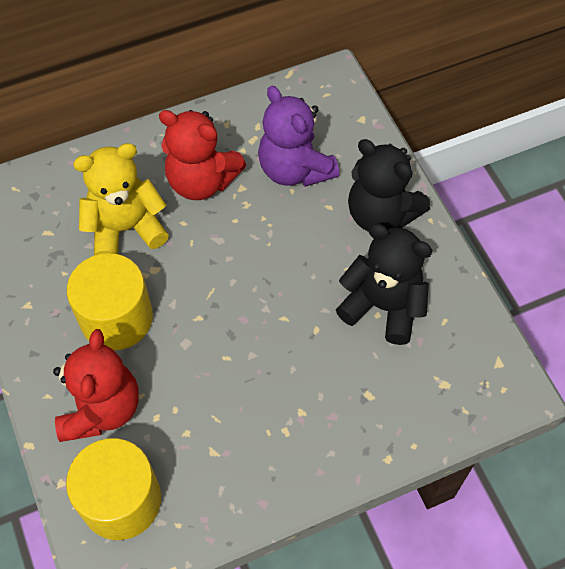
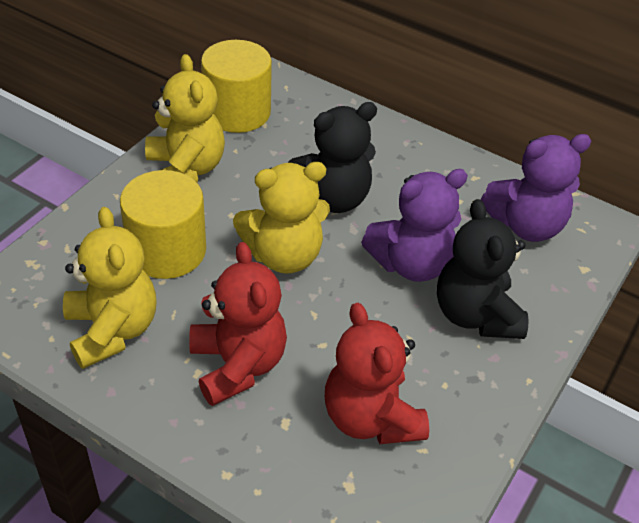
purple teddy bear: 1 -> 2
yellow teddy bear: 1 -> 3

